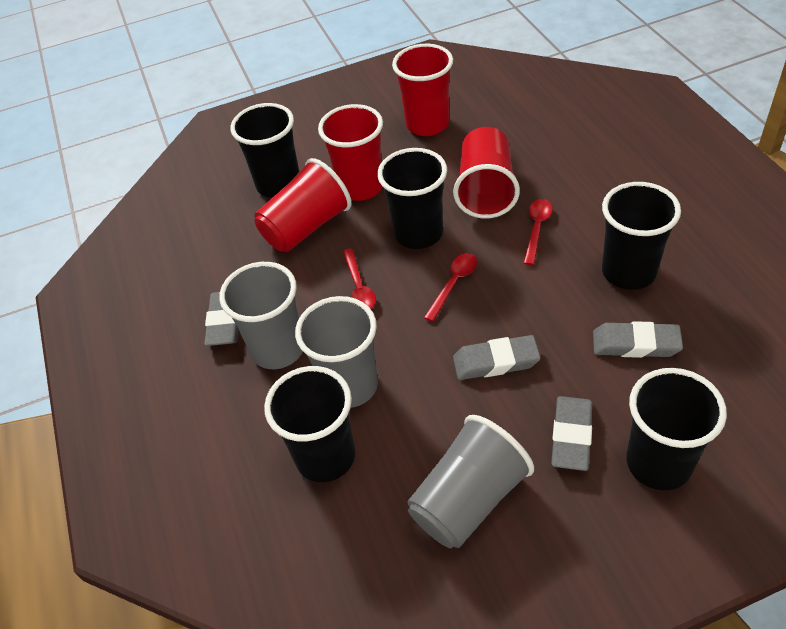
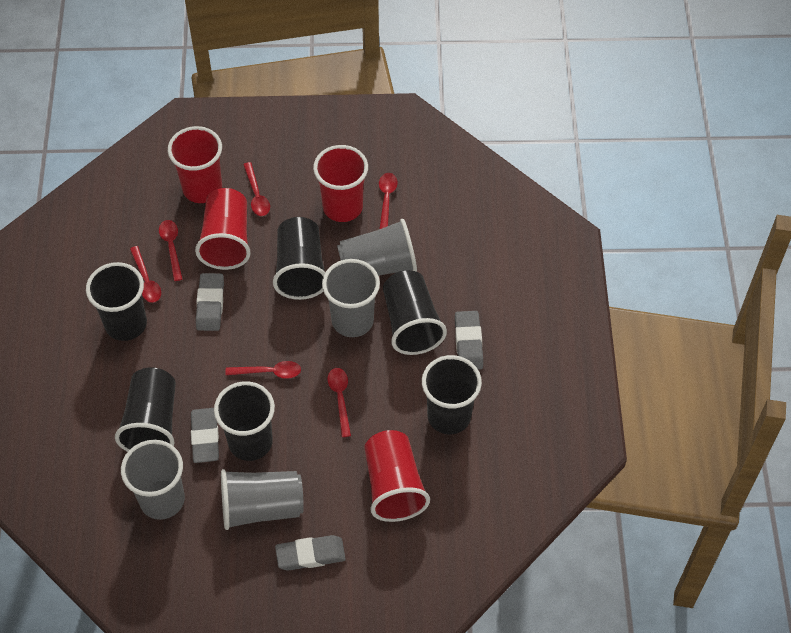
black cup: 5 -> 6
grey cup: 3 -> 4
red spoon: 3 -> 6

